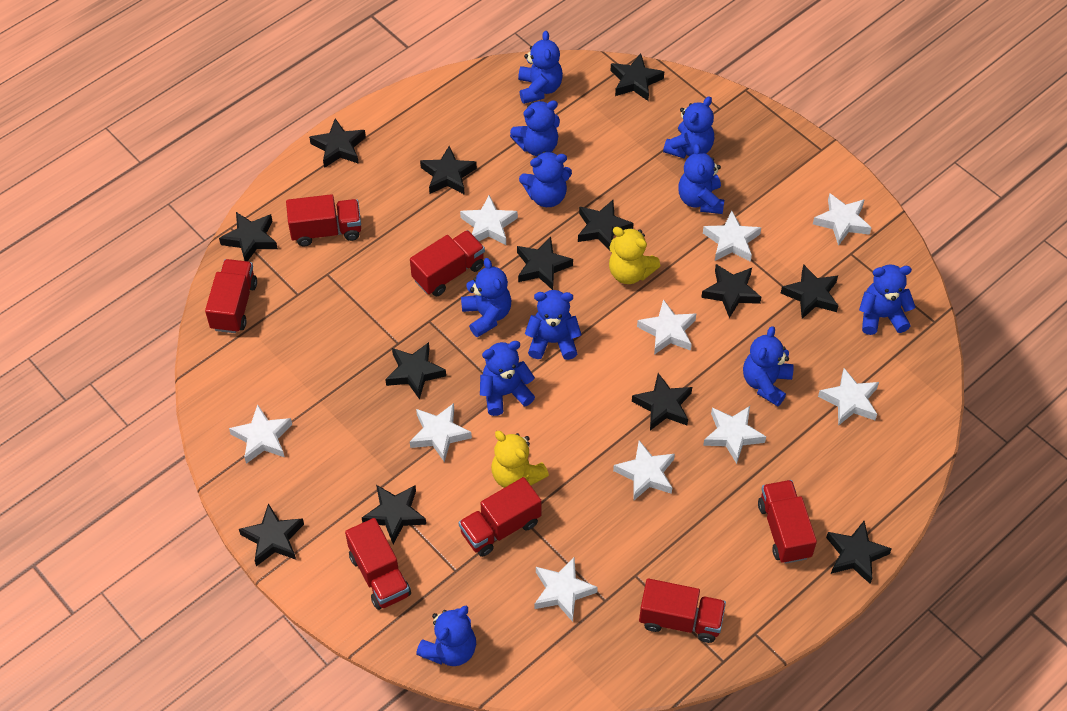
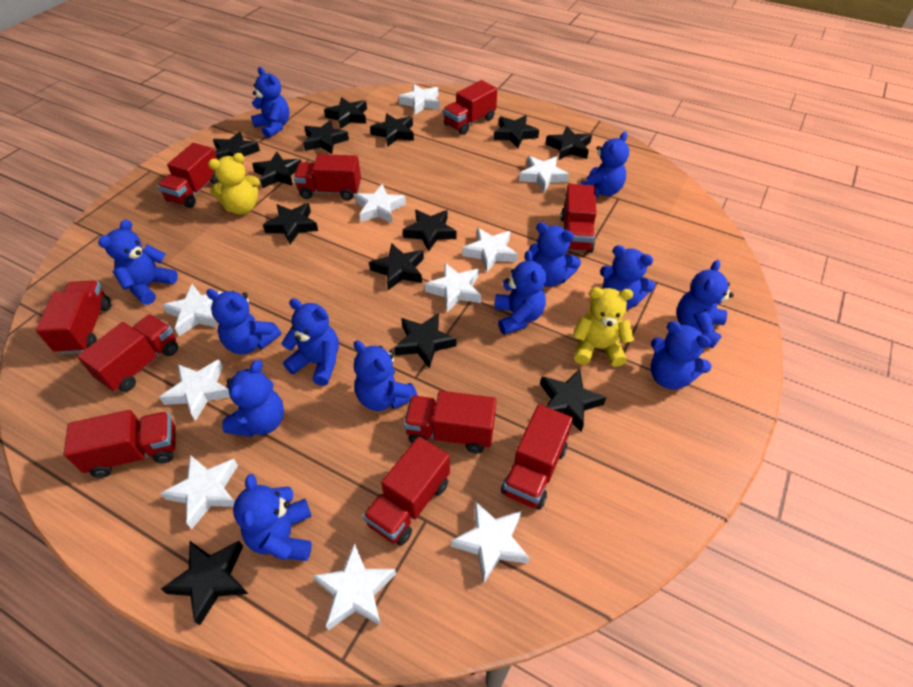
blue teddy bear: 11 -> 13
red truck: 7 -> 10

